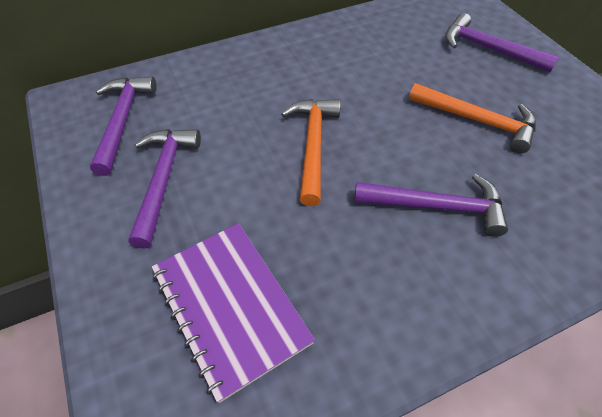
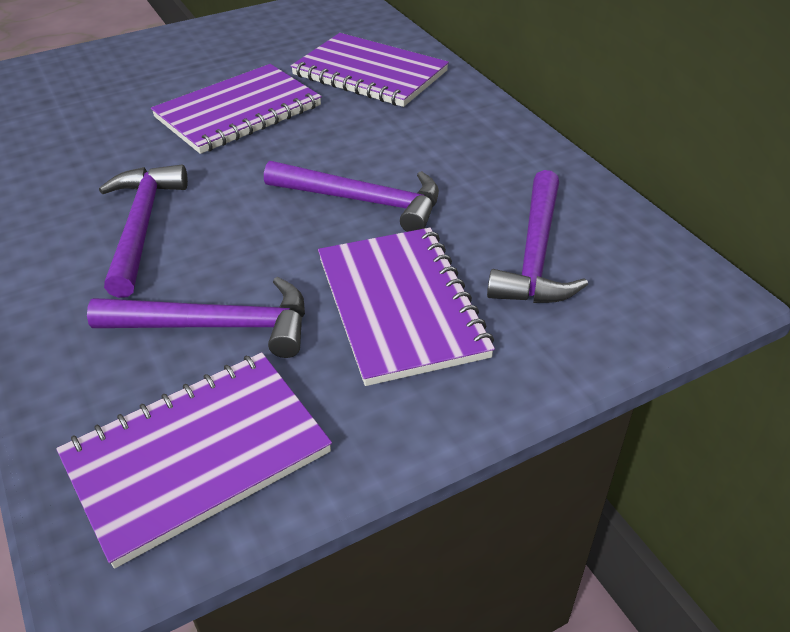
orange hammer: 2 -> 0
purple notebook: 1 -> 4

